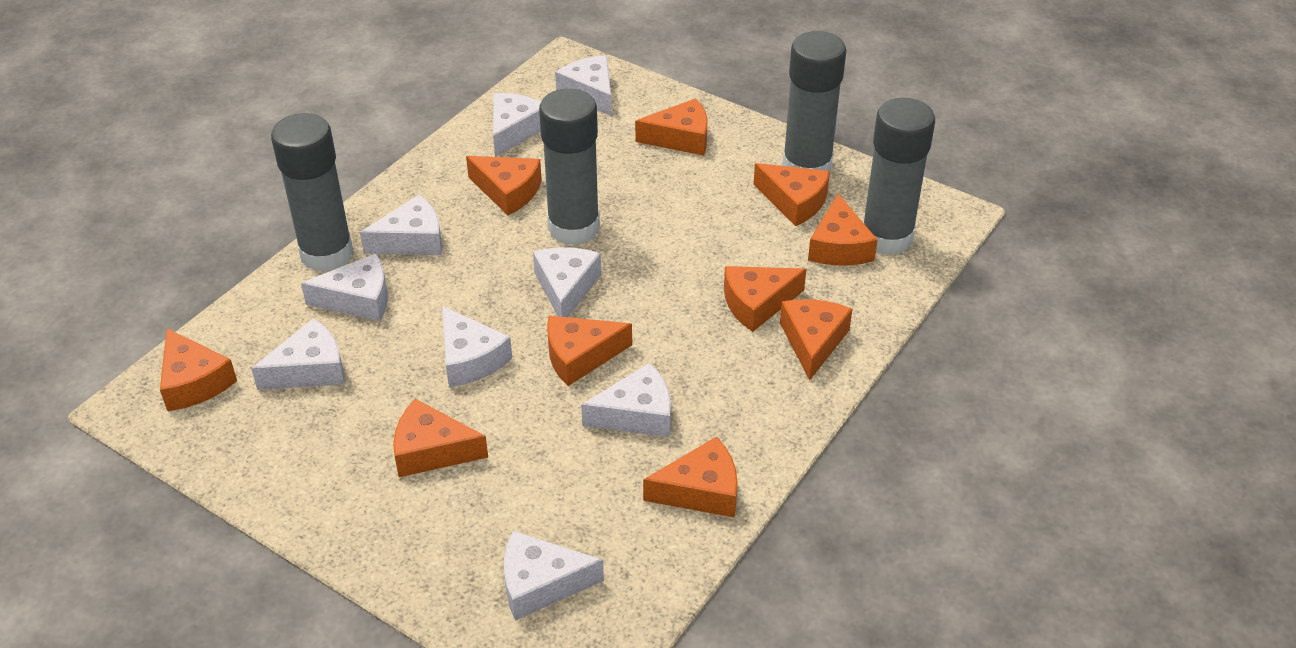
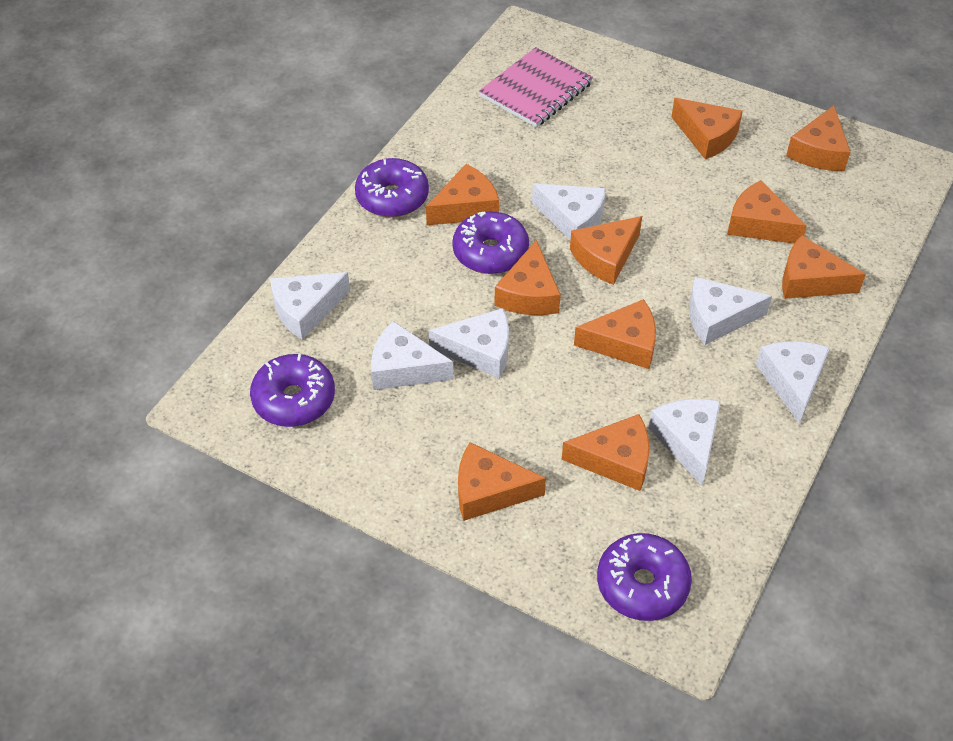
grey glue stick: 4 -> 0
pink notebook: 0 -> 1
purple donut: 0 -> 4
white cheese: 9 -> 7

